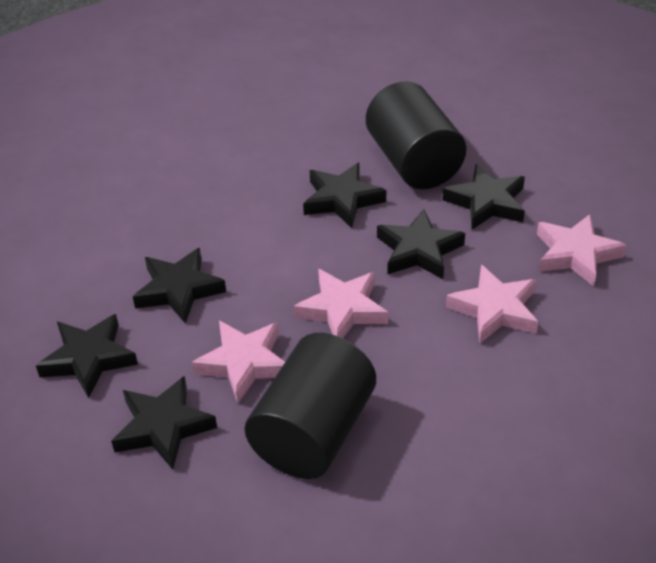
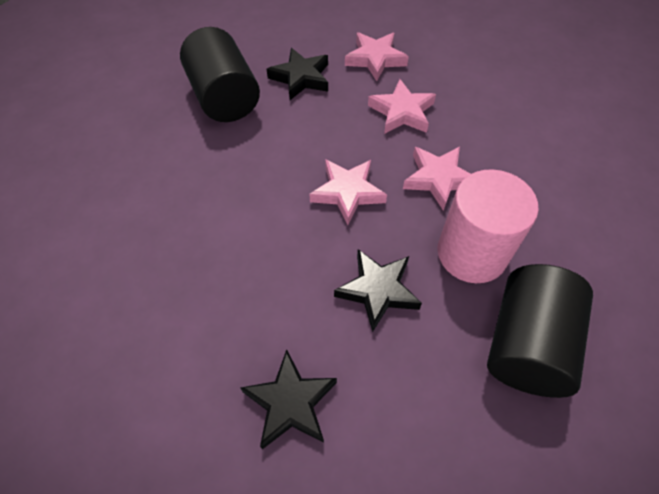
black star: 6 -> 3
pink cylinder: 0 -> 1

